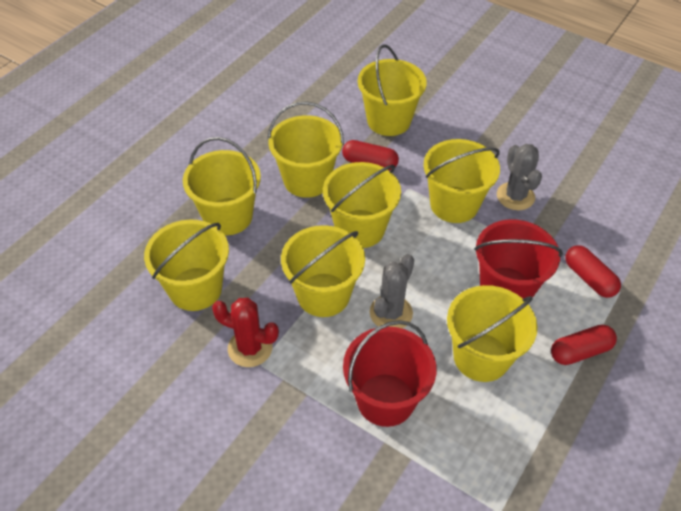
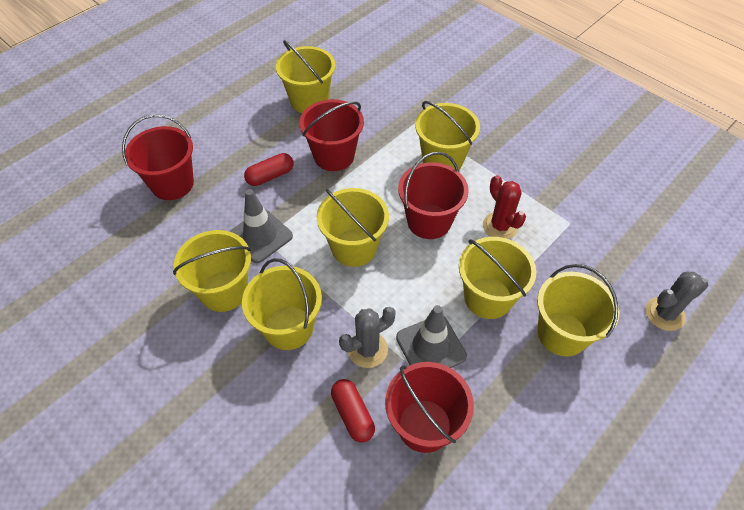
grey traffic cone: 0 -> 2
red bucket: 2 -> 4
red capsule: 3 -> 2
yellow bucket: 8 -> 7

